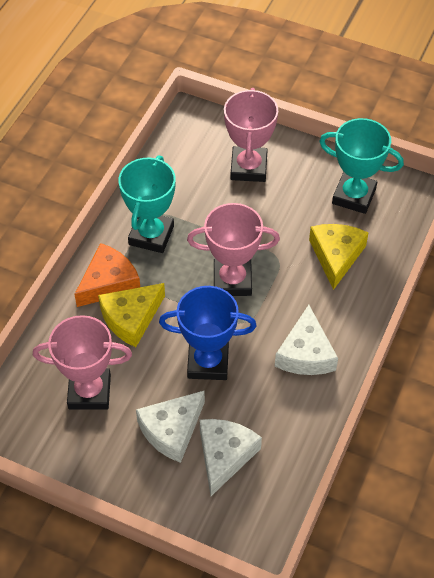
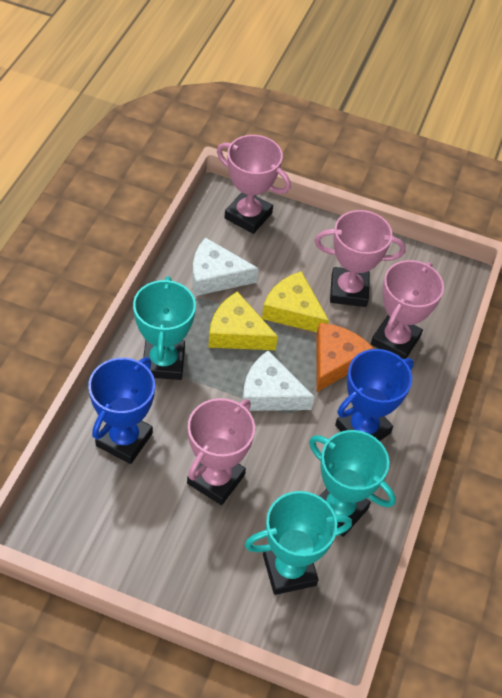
blue trophy: 1 -> 2
pink trophy: 3 -> 4
turquoise trophy: 2 -> 3
white cheese: 3 -> 2

